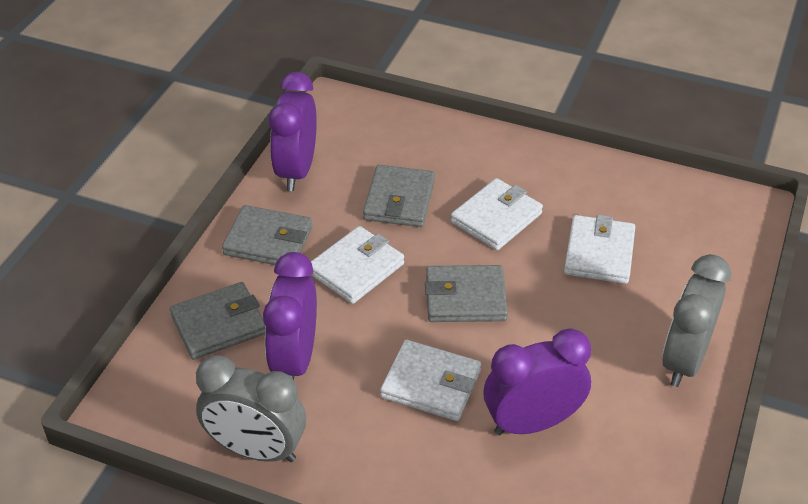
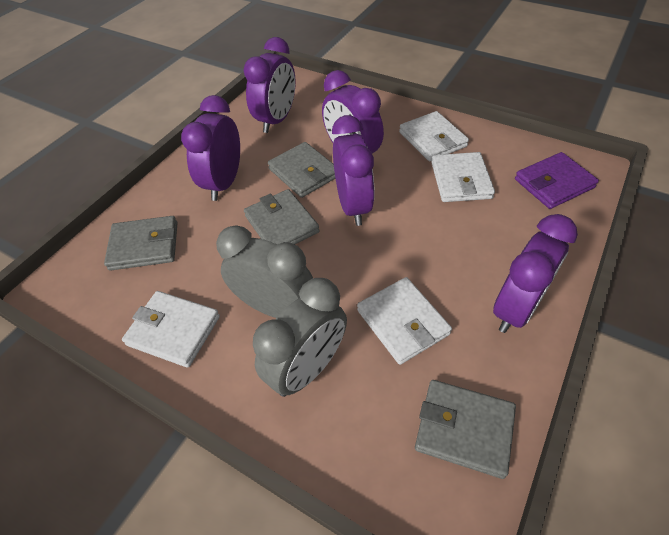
purple clock: 3 -> 5
purple wallet: 0 -> 1

